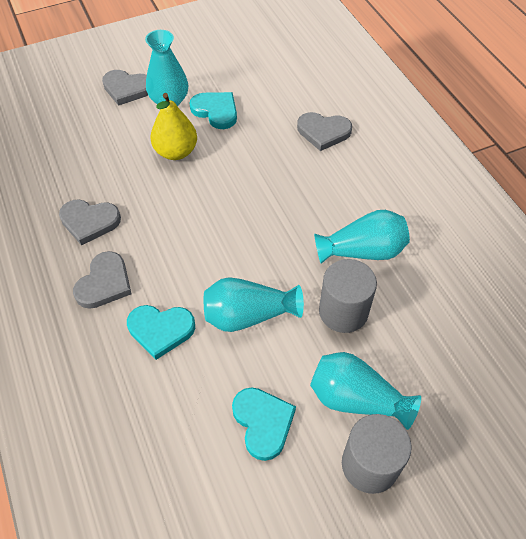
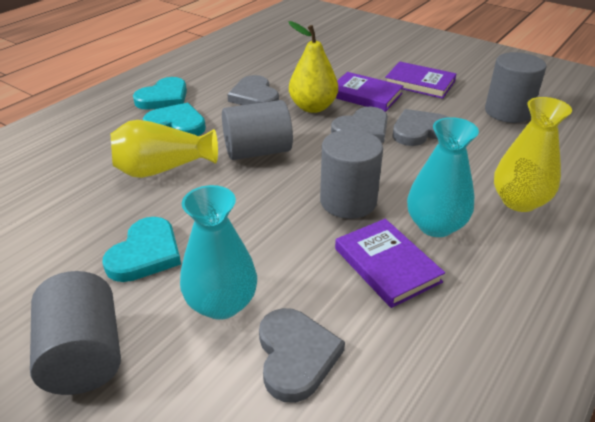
grey cylinder: 2 -> 4
purple book: 0 -> 3
turquoise vase: 4 -> 2
yellow vase: 0 -> 2

